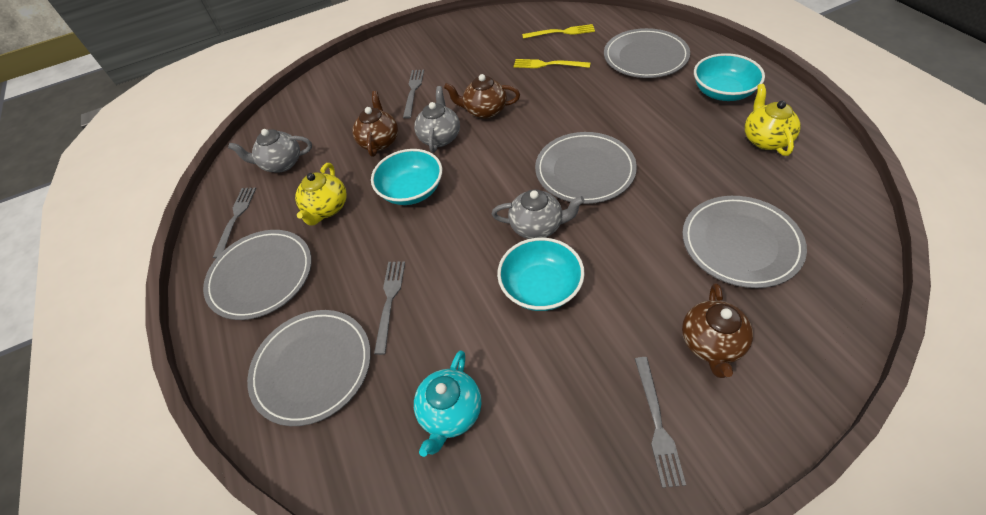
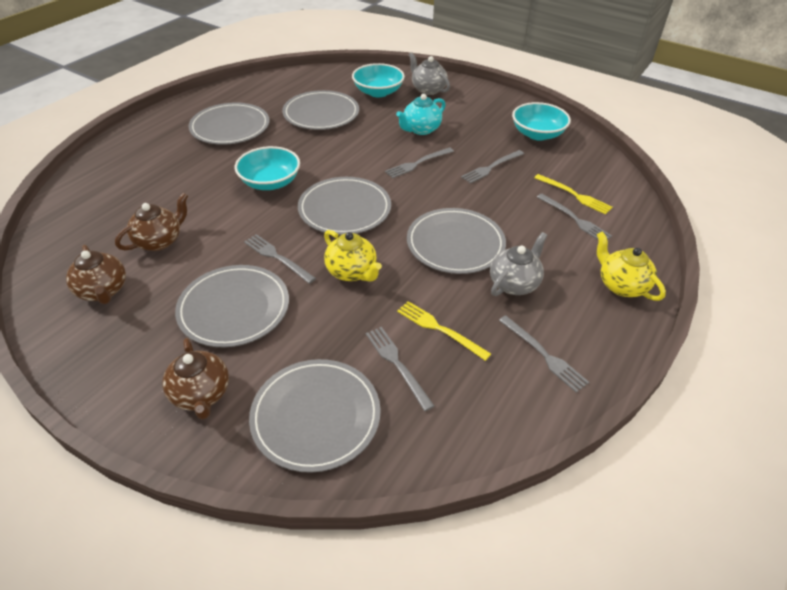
grey fork: 4 -> 6
grey plate: 5 -> 6
grey teapot: 3 -> 2

